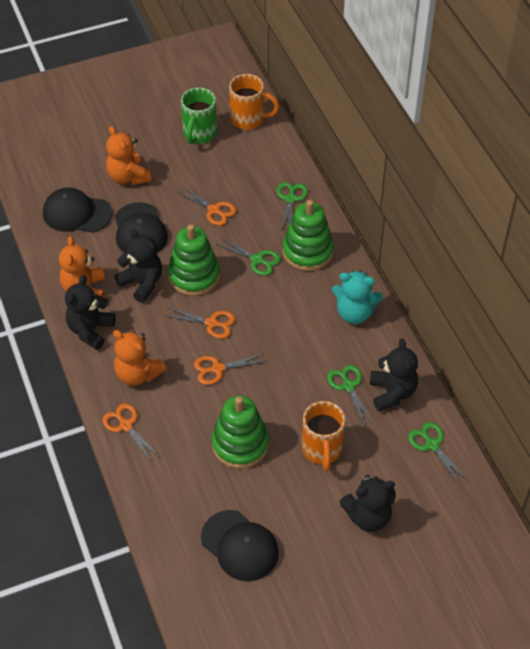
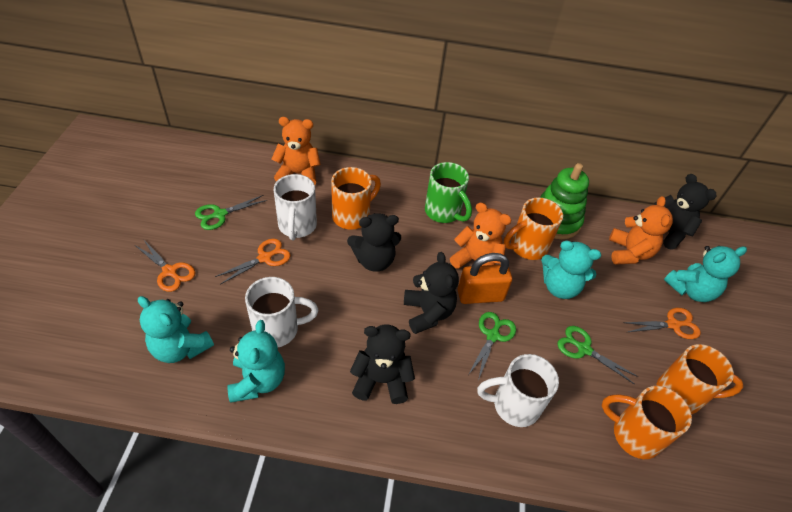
black cap: 3 -> 0
green scissors: 4 -> 3
green stacking toy: 3 -> 1
orange mug: 2 -> 4
orange padlock: 0 -> 1
orange scissors: 4 -> 3
turquoise teddy bear: 1 -> 4
white mug: 0 -> 3

